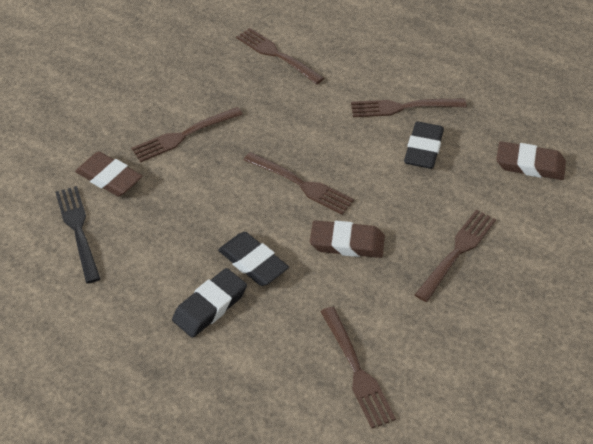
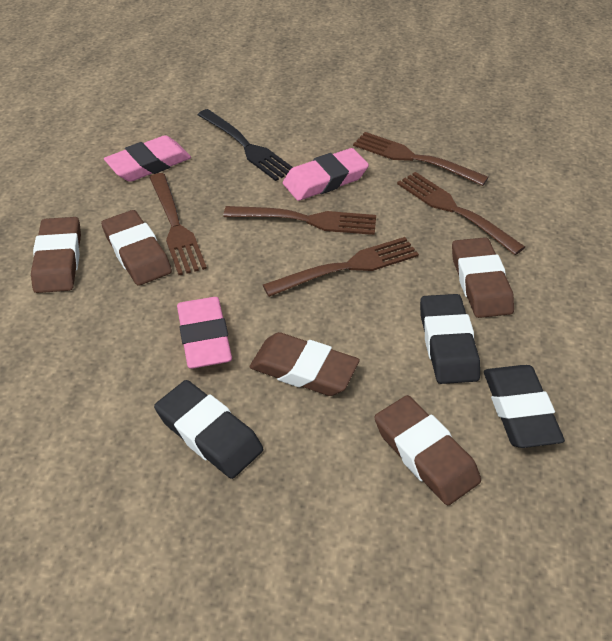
brown eraser: 3 -> 5
brown fork: 6 -> 5
pink eraser: 0 -> 3

